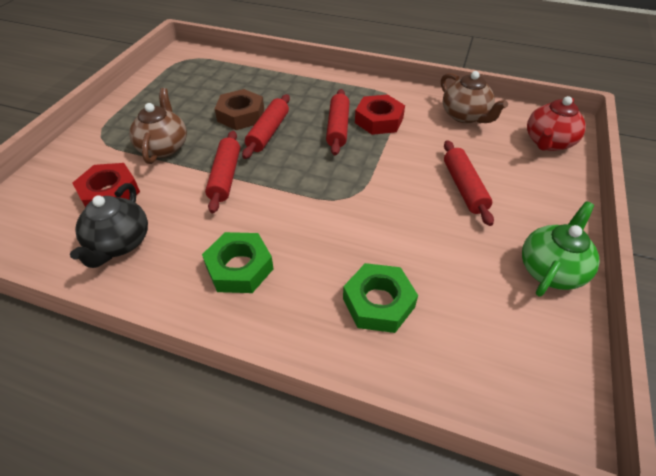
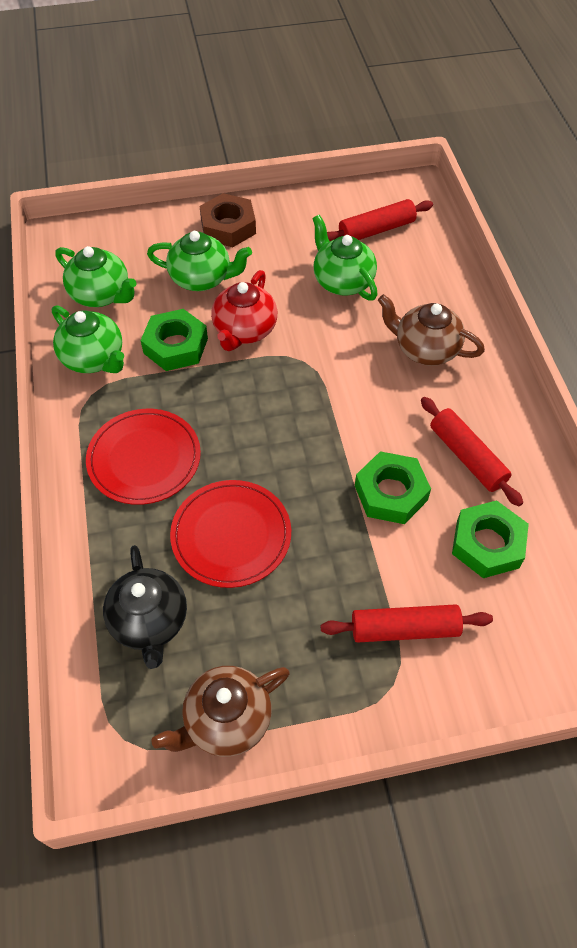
green nut: 2 -> 3
green teapot: 1 -> 4
red nut: 2 -> 0
red plate: 0 -> 2
red rolling pin: 4 -> 3

